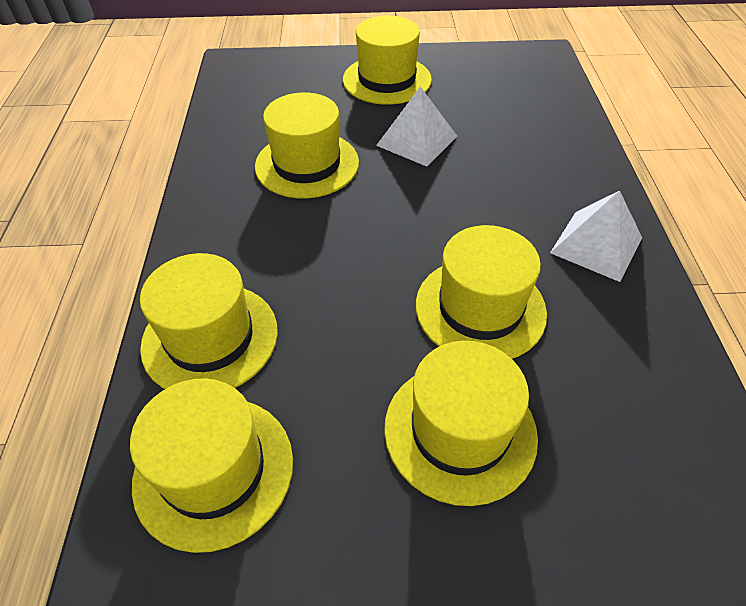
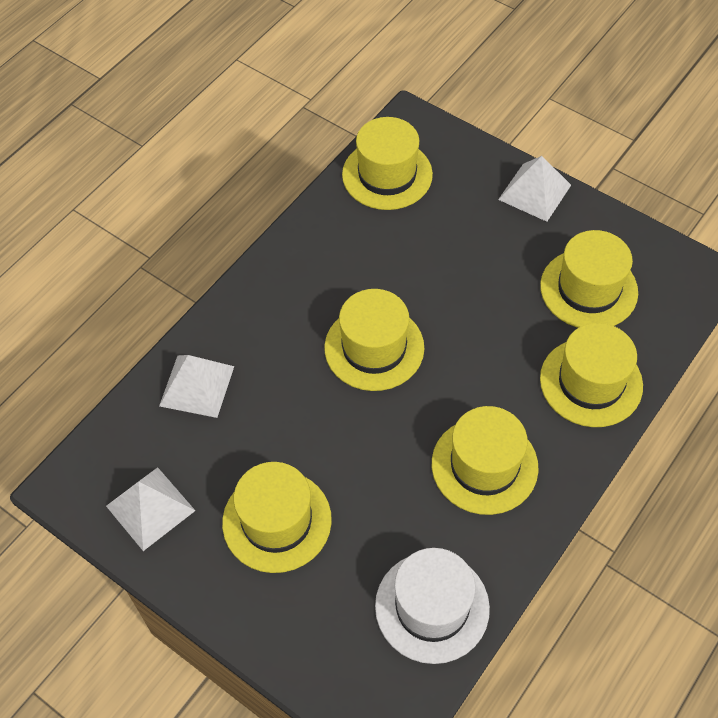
white hat: 0 -> 1
white pyramid: 2 -> 3

